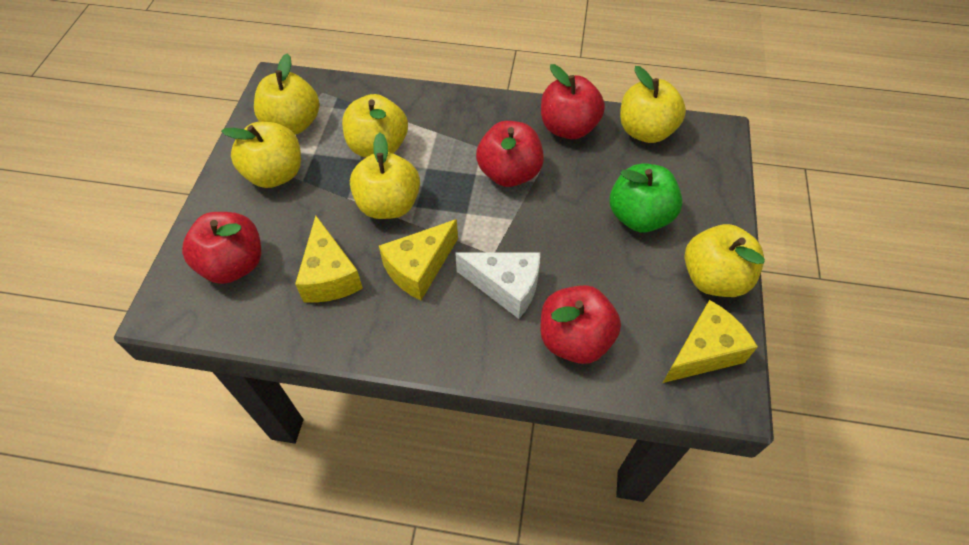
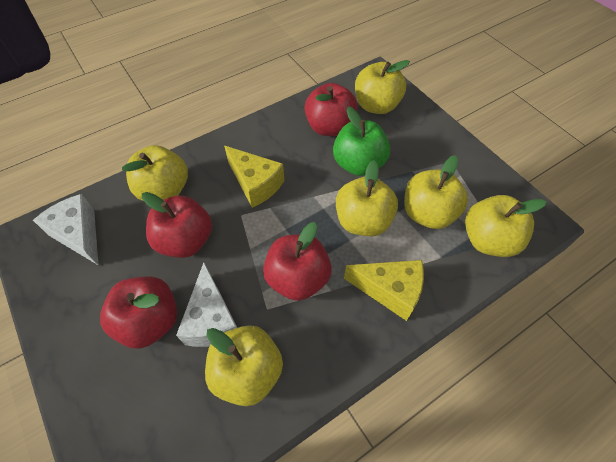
white cheese: 1 -> 2
yellow cheese: 3 -> 2

